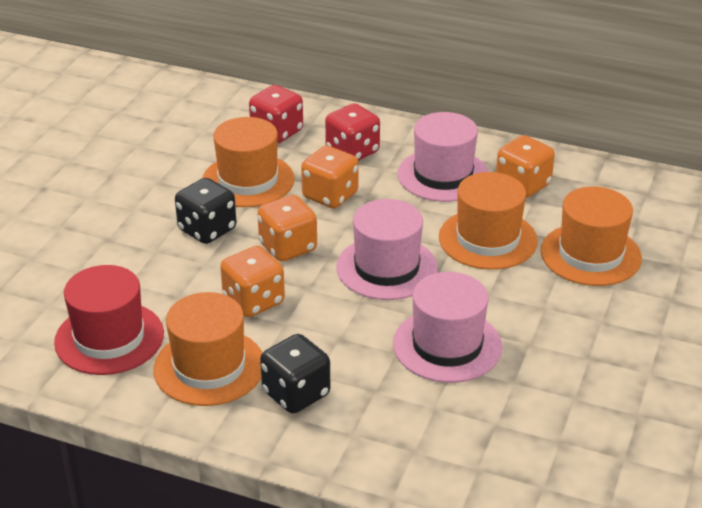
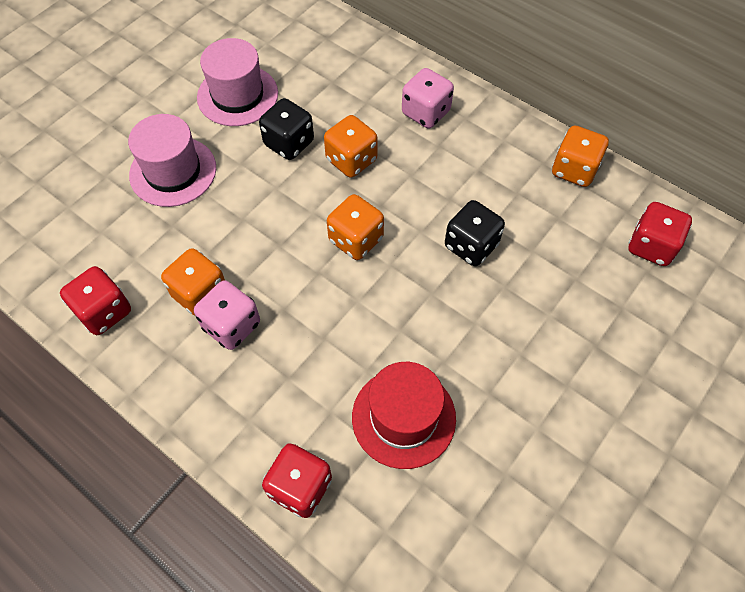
orange hat: 4 -> 0
pink dice: 0 -> 2
pink hat: 3 -> 2
red dice: 2 -> 3

